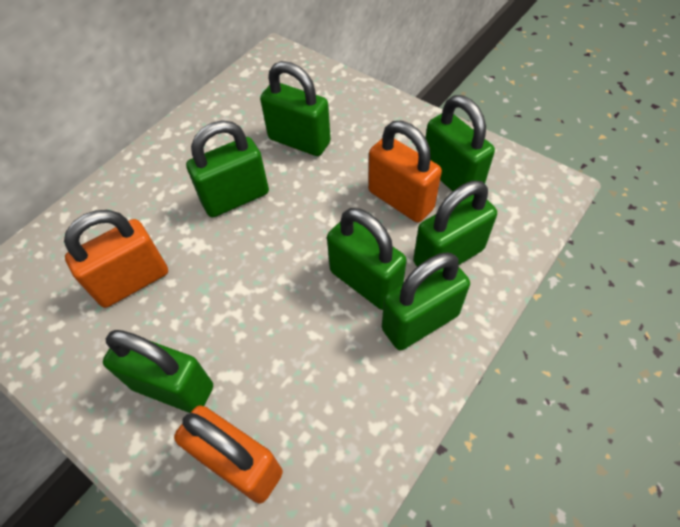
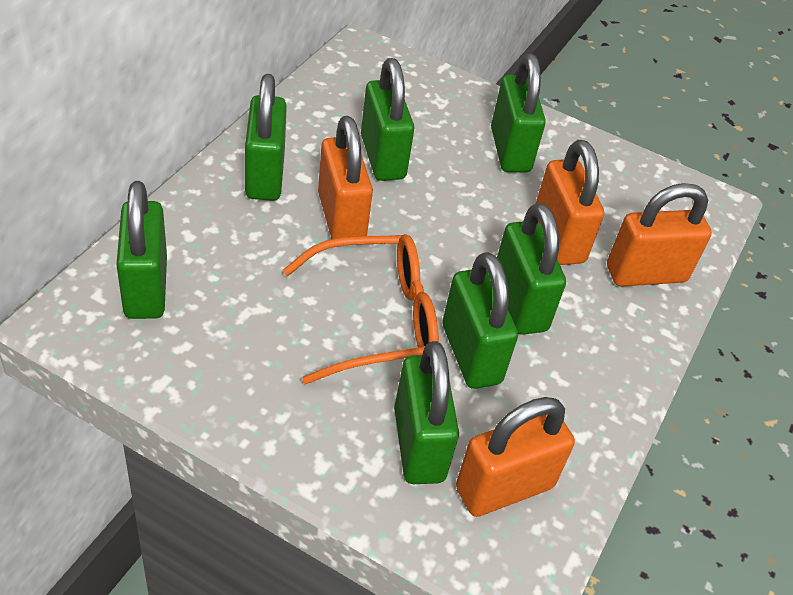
orange glasses: 0 -> 1
orange padlock: 3 -> 4

